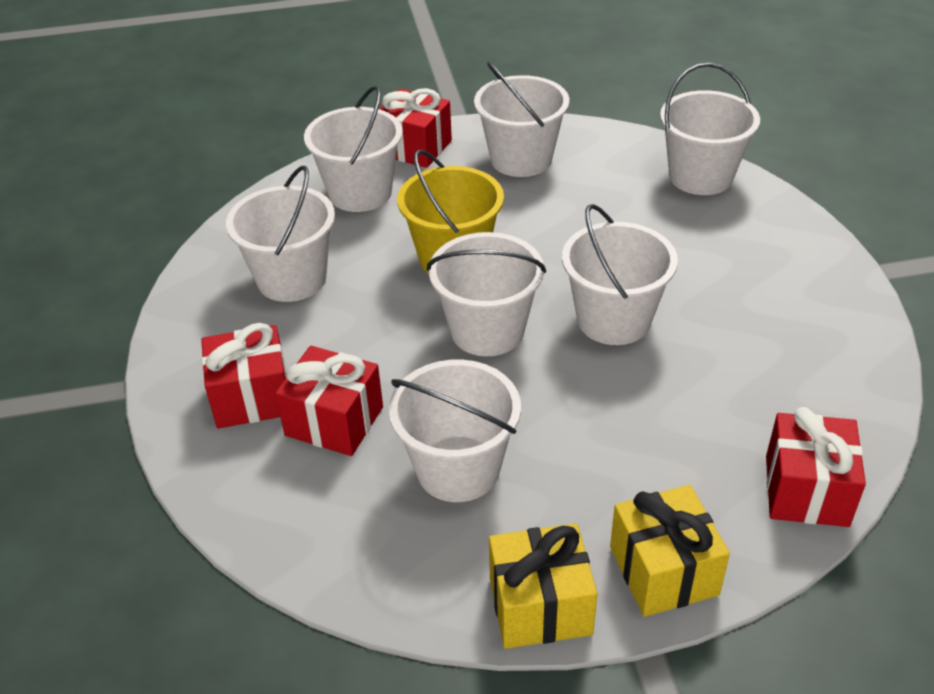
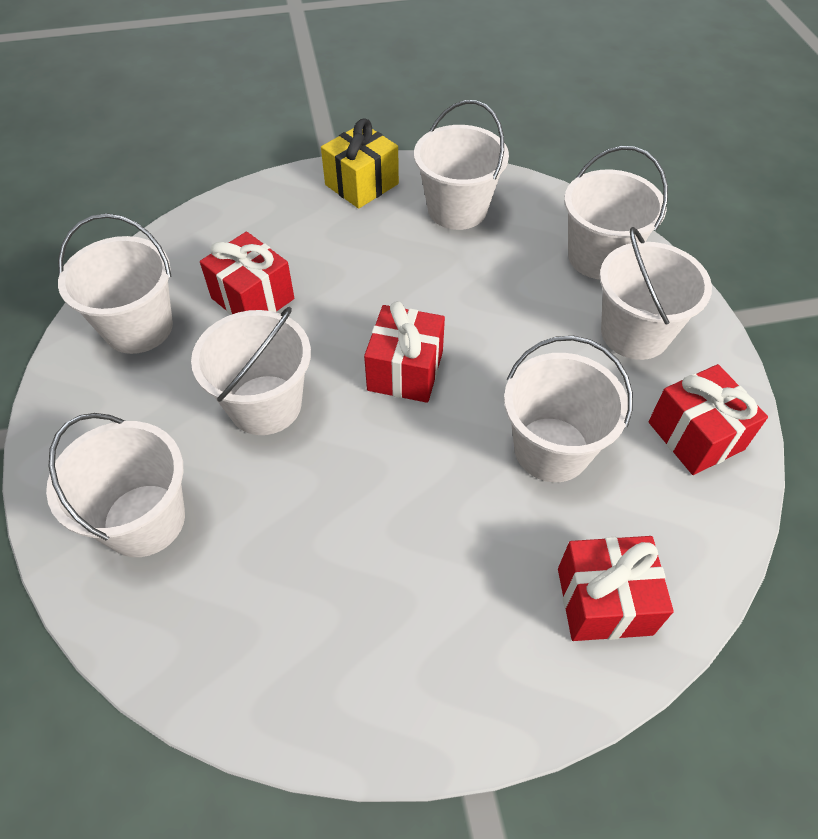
yellow bucket: 1 -> 0
yellow gift: 2 -> 1

